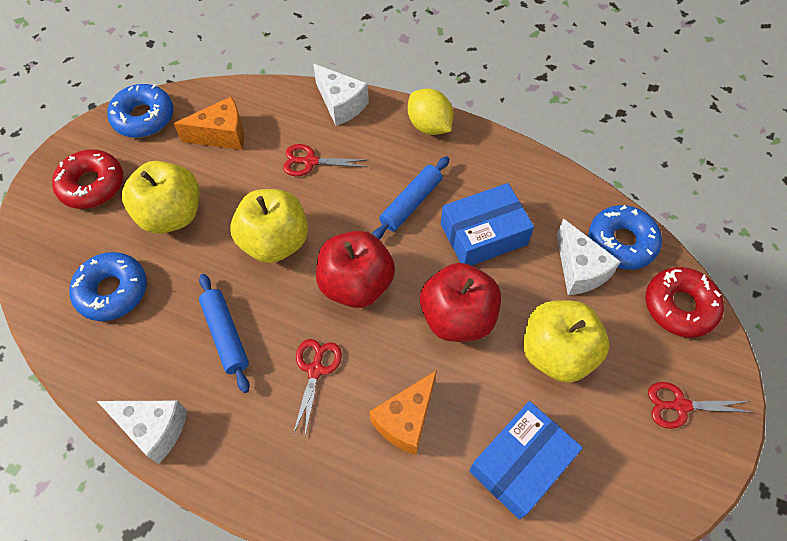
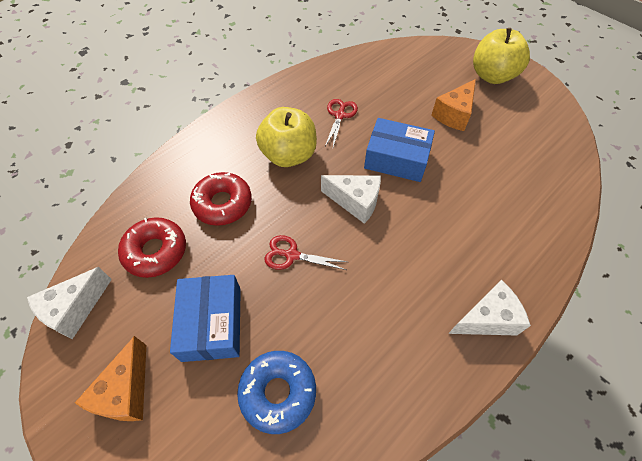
blue donut: 3 -> 1
blue rolling pin: 2 -> 0
red apple: 2 -> 0
red scissors: 3 -> 2
yellow apple: 3 -> 2
yellow lemon: 1 -> 0

